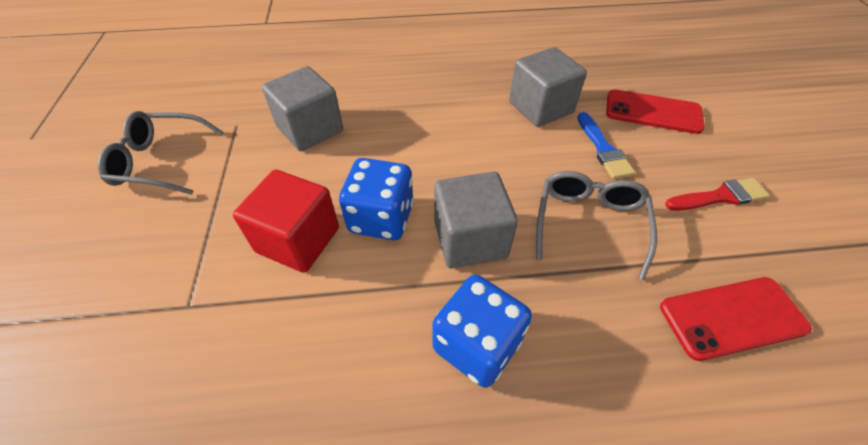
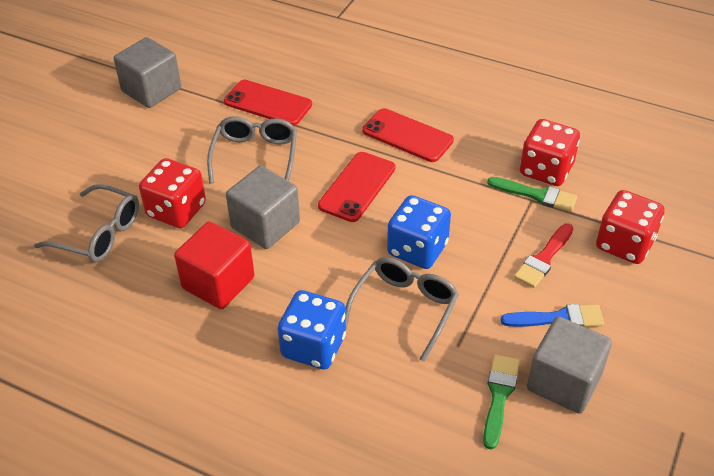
green brush: 0 -> 2
grey glasses: 2 -> 3
red dice: 0 -> 3
red phone: 2 -> 3

